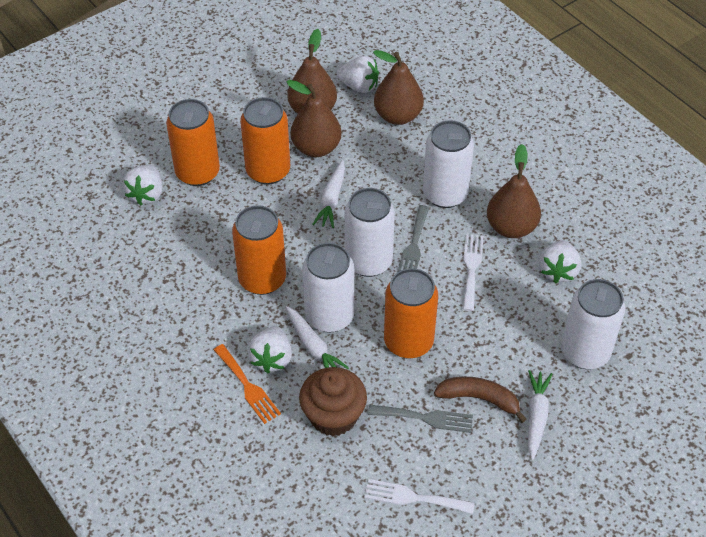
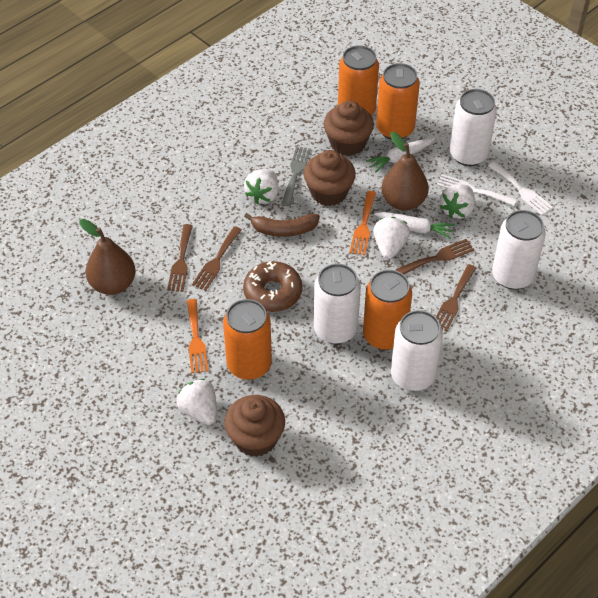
brown cupcake: 1 -> 3
brown donut: 0 -> 1
brown fork: 0 -> 4
brown pear: 4 -> 2
grey fork: 2 -> 1
orange fork: 1 -> 2
white carrot: 3 -> 2

